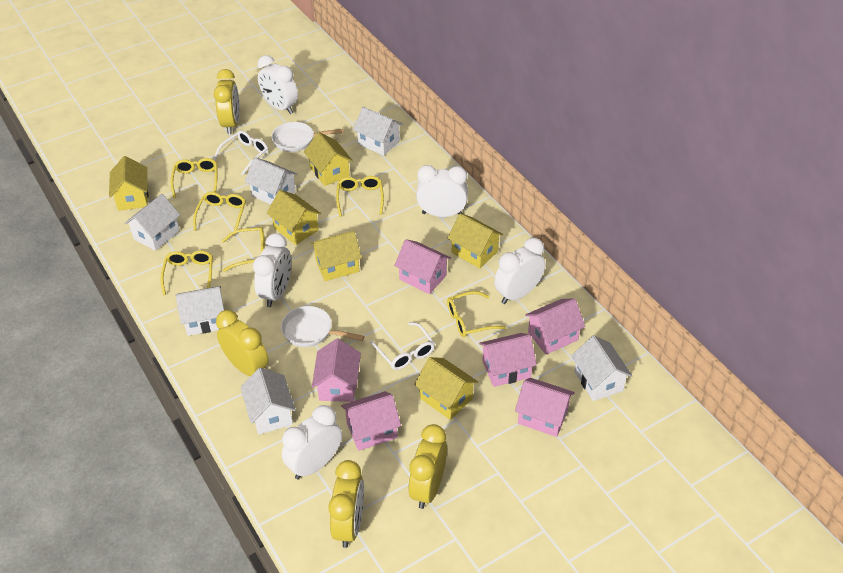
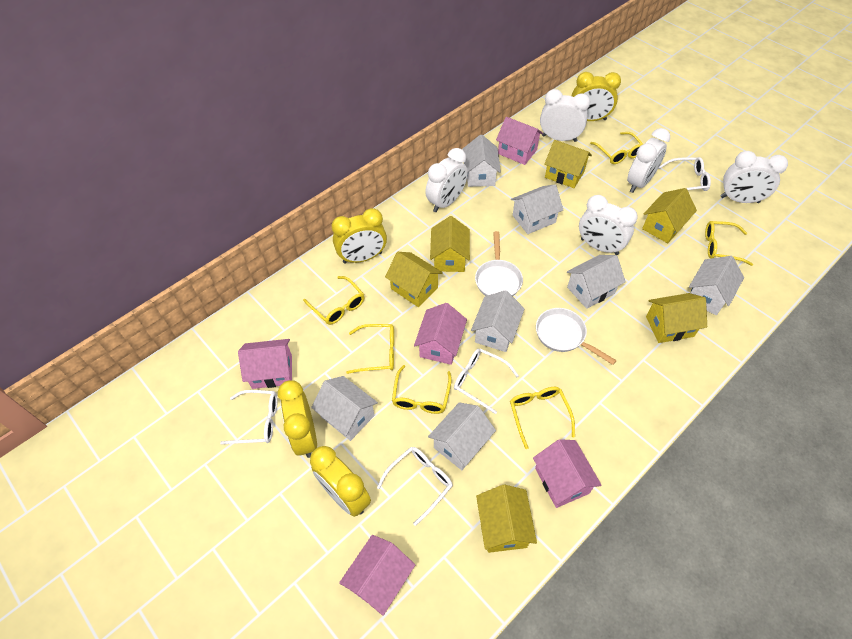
pink house: 6 -> 5
white glasses: 2 -> 4
white house: 6 -> 7

